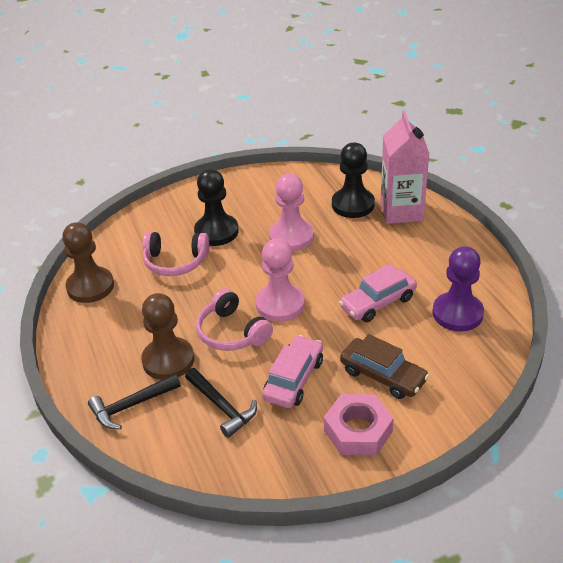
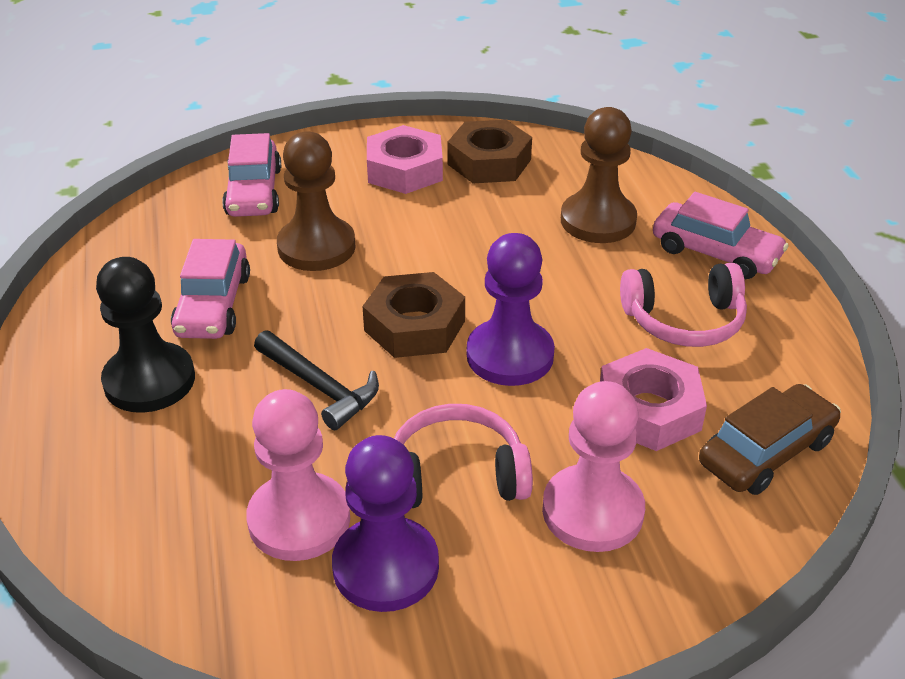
black hammer: 2 -> 1
black pawn: 2 -> 1
brown nut: 0 -> 2
pink car: 2 -> 3
pink carton: 1 -> 0
pink nut: 1 -> 2
purple pawn: 1 -> 2

